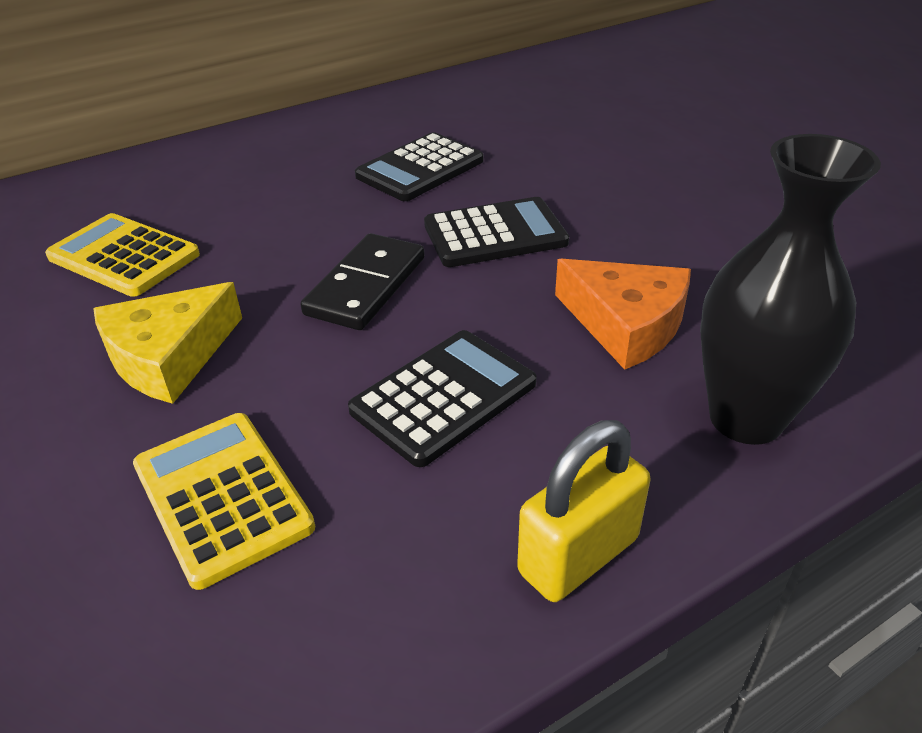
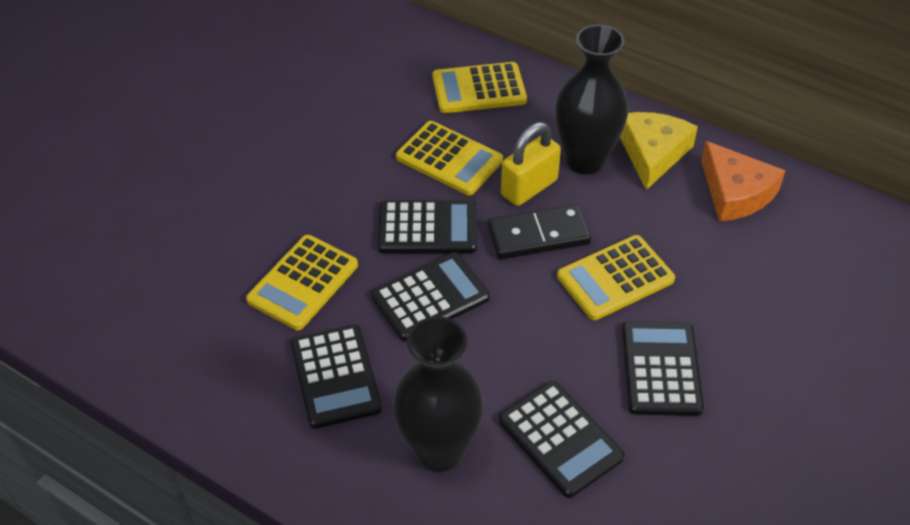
black calculator: 3 -> 5
black vase: 1 -> 2
yellow calculator: 2 -> 4

